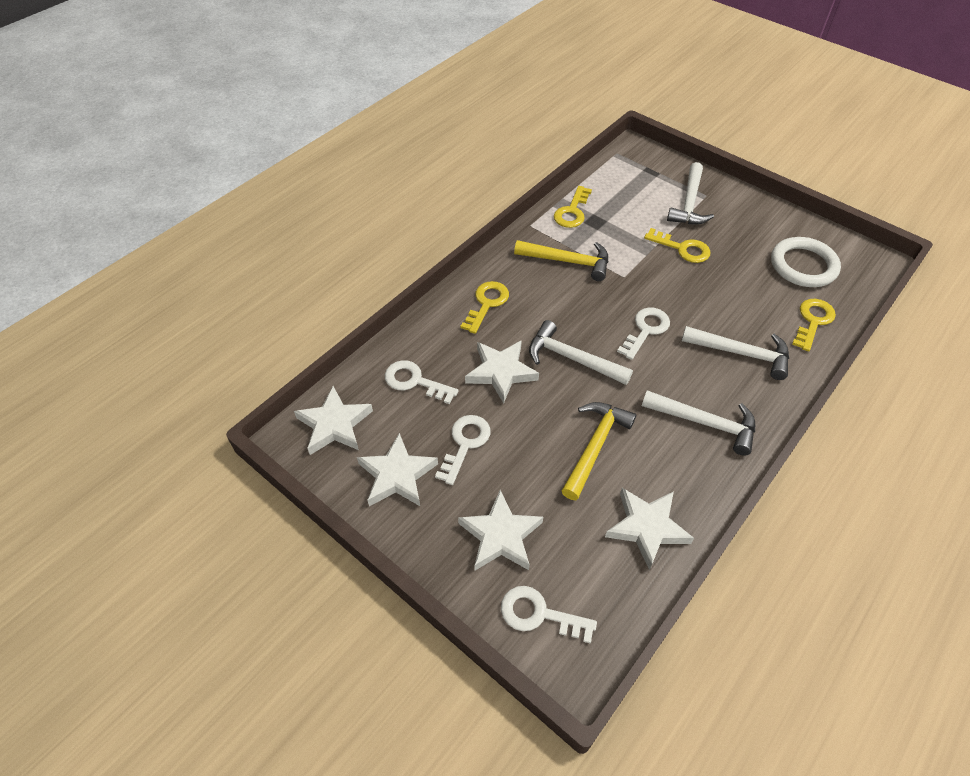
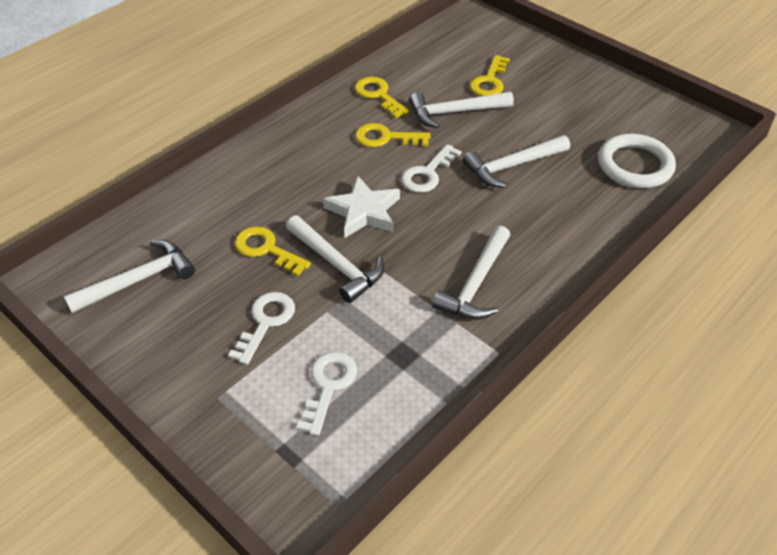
white hammer: 4 -> 5
white key: 4 -> 3
white star: 5 -> 1
yellow hammer: 2 -> 0

